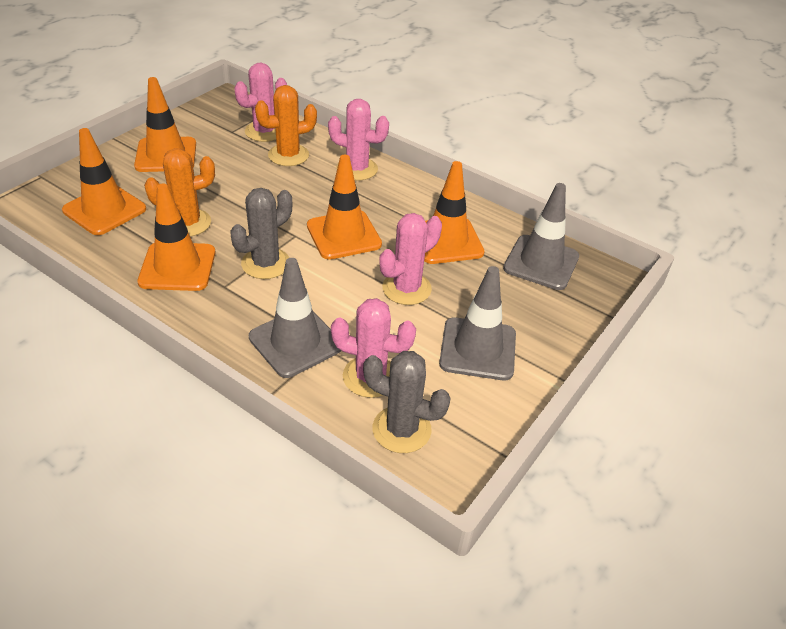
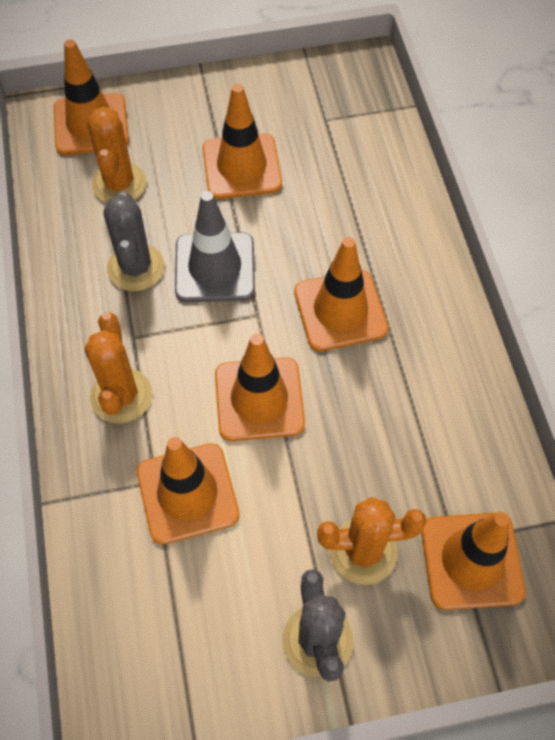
grey traffic cone: 3 -> 1
orange cactus: 2 -> 3
orange traffic cone: 5 -> 6
pink cactus: 4 -> 0

